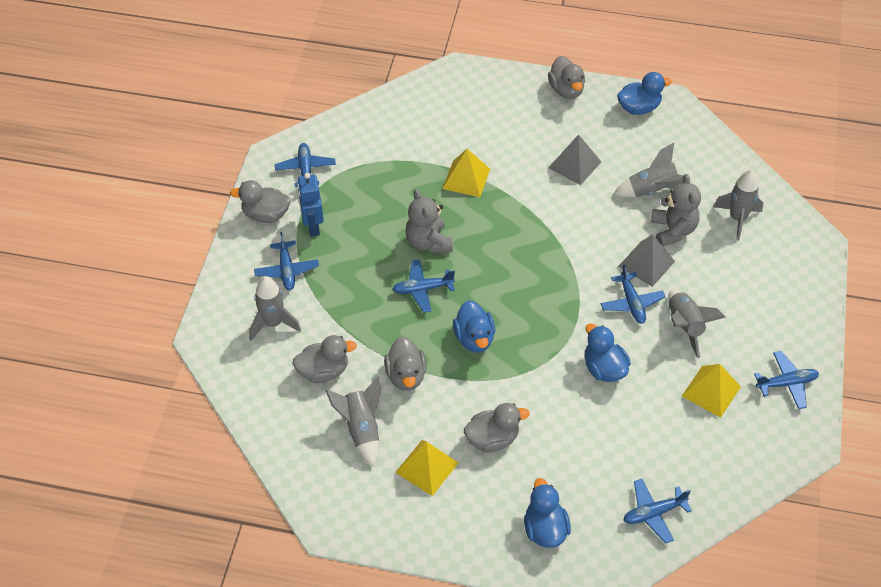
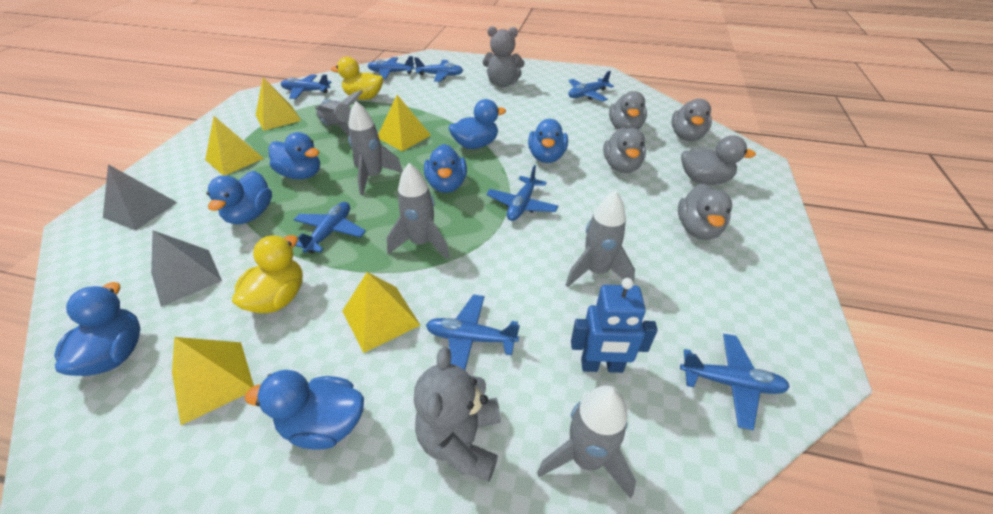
blue duck: 4 -> 7
blue plane: 6 -> 8
yellow duck: 0 -> 2
yellow pyramid: 3 -> 5

